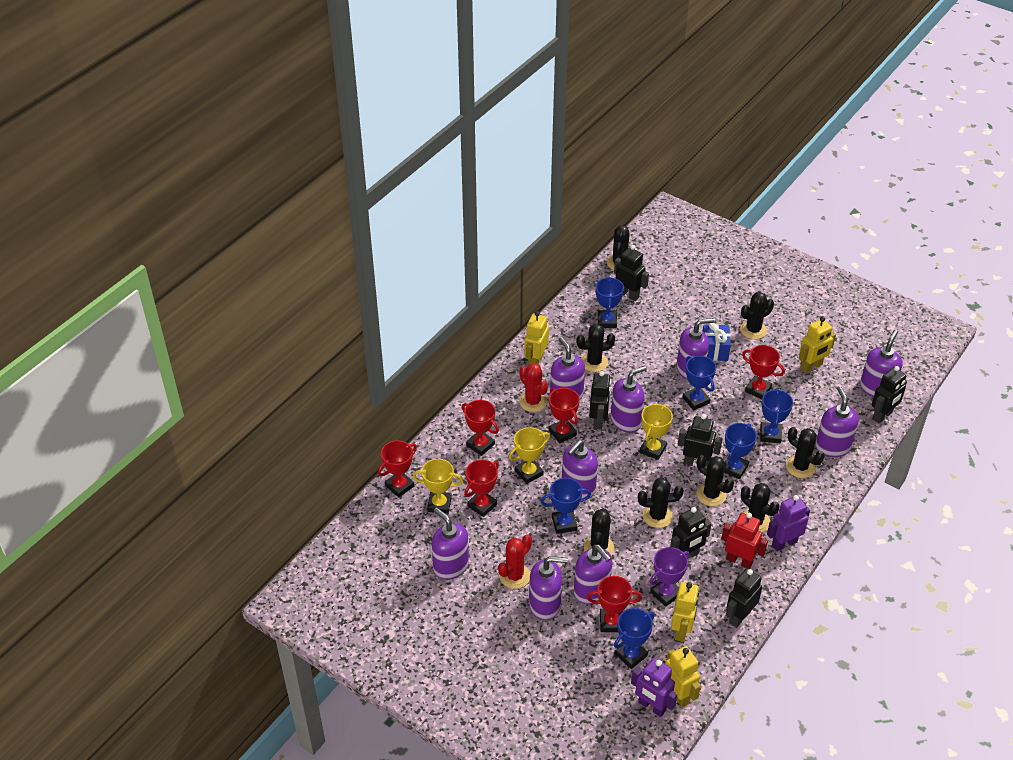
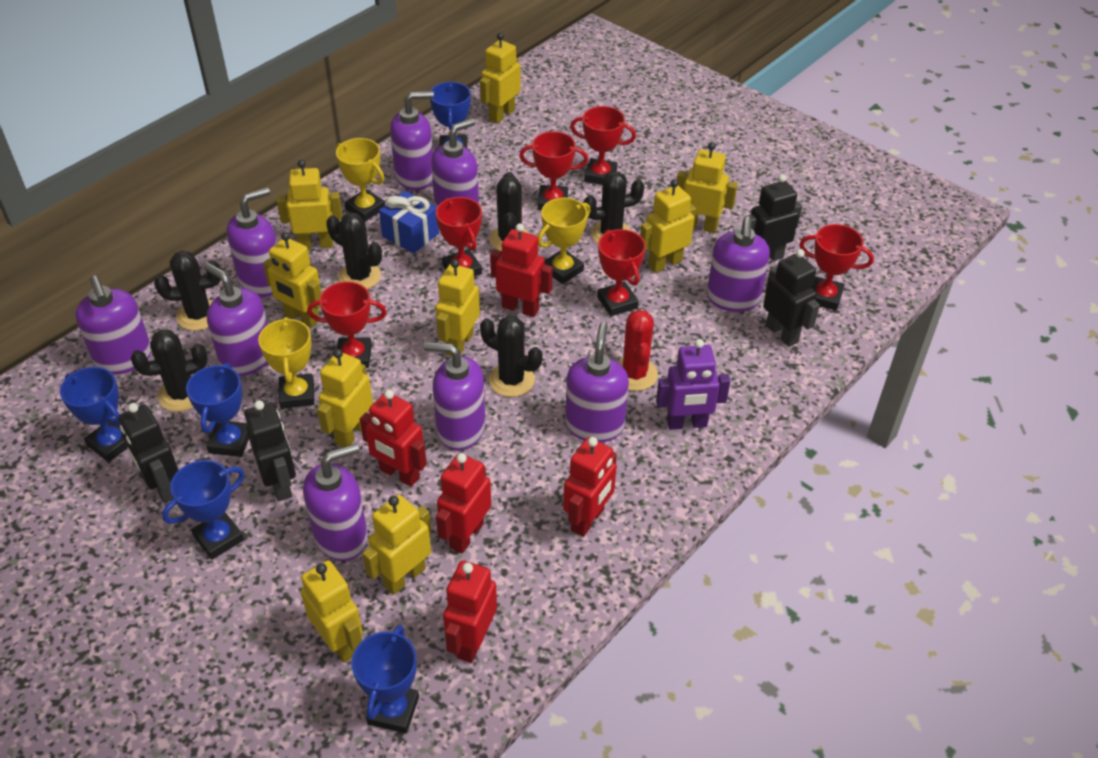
black cactus: 8 -> 6
black robot: 6 -> 4
blue trophy: 6 -> 5
purple robot: 2 -> 1
purple trophy: 1 -> 0
red cactus: 2 -> 1
red robot: 1 -> 5
yellow robot: 4 -> 9

